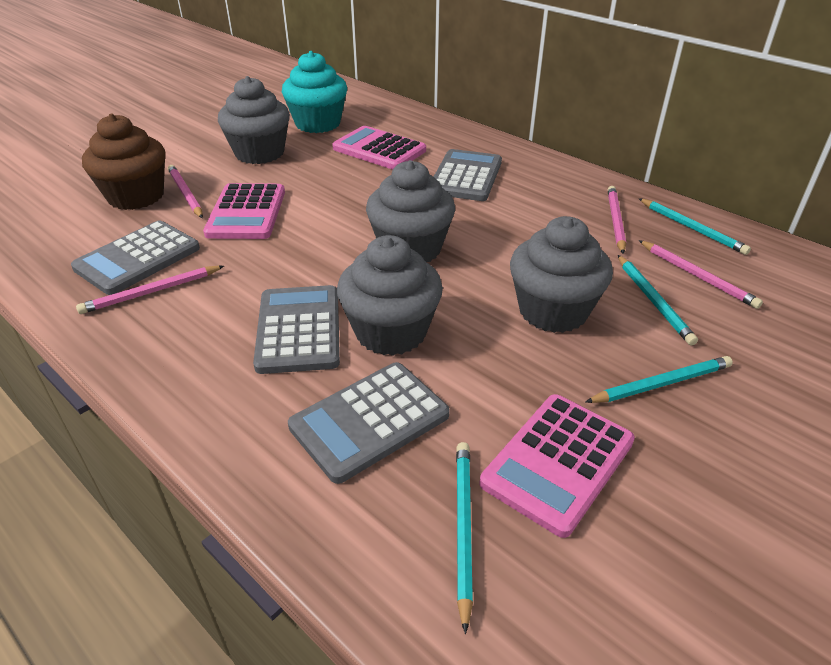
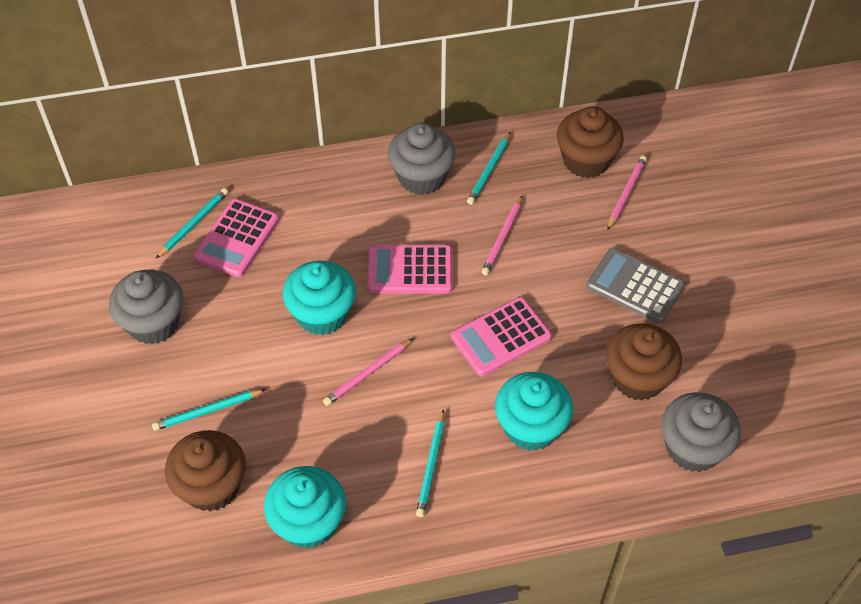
brown cupcake: 1 -> 3
grey calculator: 4 -> 1
grey cupcake: 4 -> 3
pink pencil: 4 -> 3
turquoise cupcake: 1 -> 3

